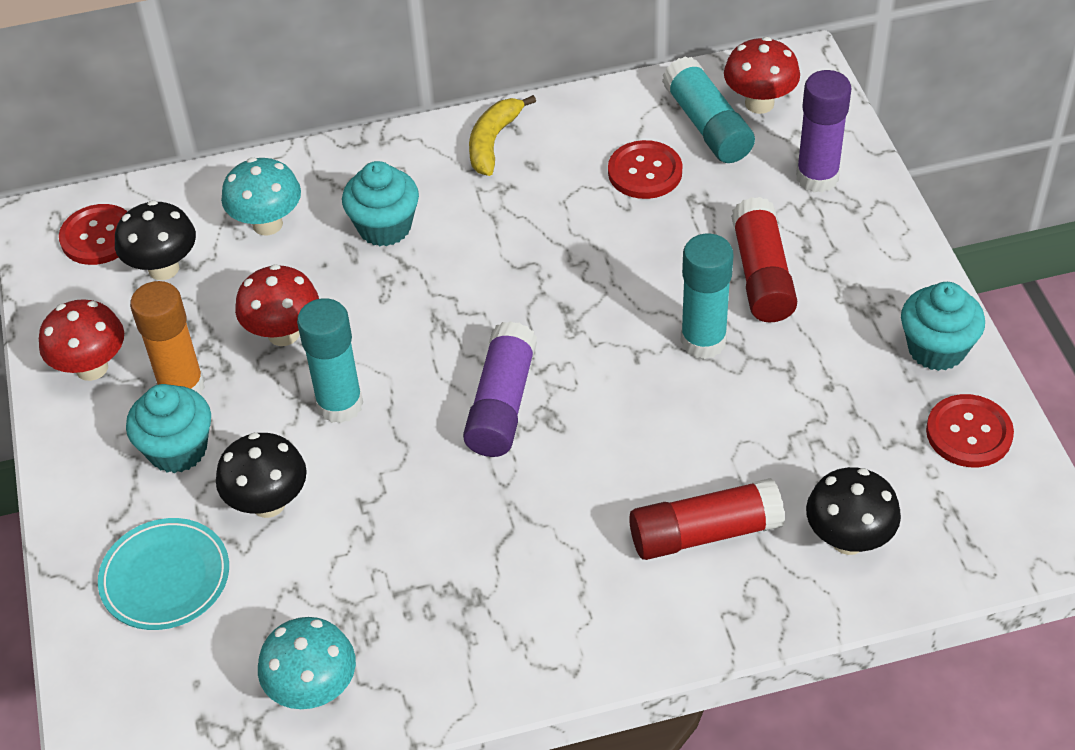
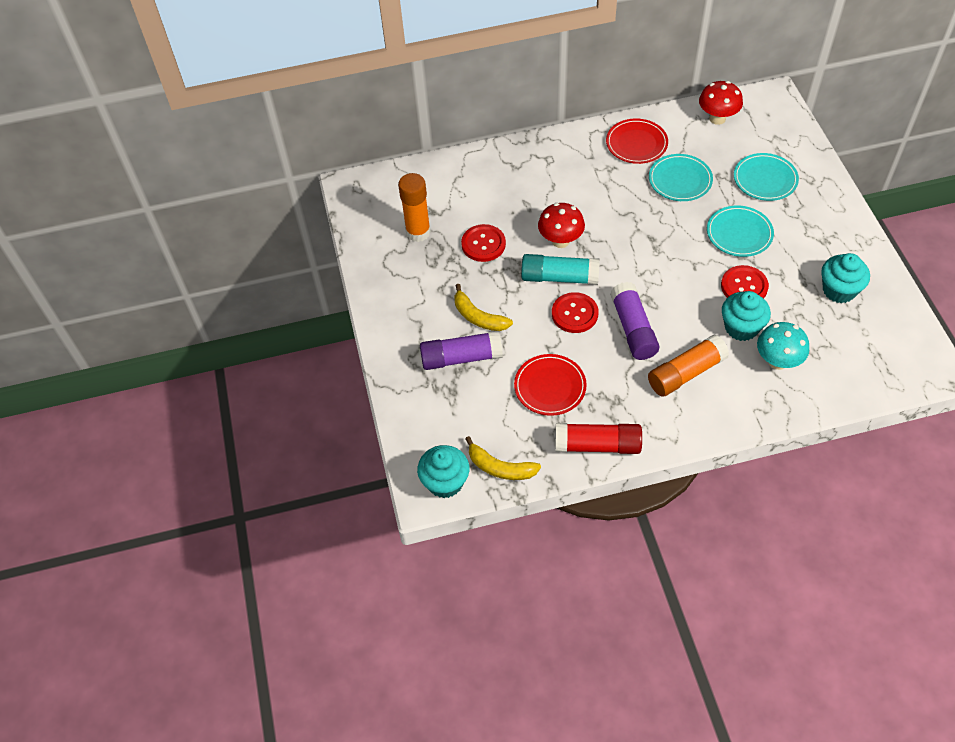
black mushroom: 3 -> 0
orange glue stick: 1 -> 2
red glue stick: 2 -> 1
red mushroom: 3 -> 2
red plate: 0 -> 2
turquoise glue stick: 3 -> 1
turquoise mushroom: 2 -> 1
turquoise plate: 1 -> 3
yellow banana: 1 -> 2

